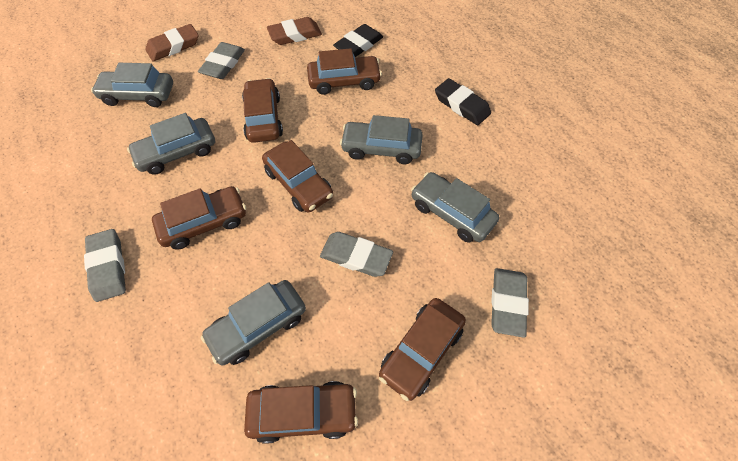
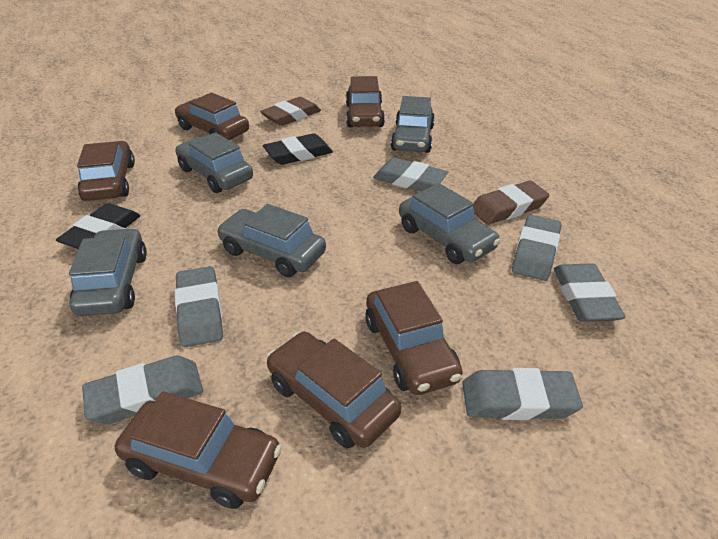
grey eraser: 4 -> 6

